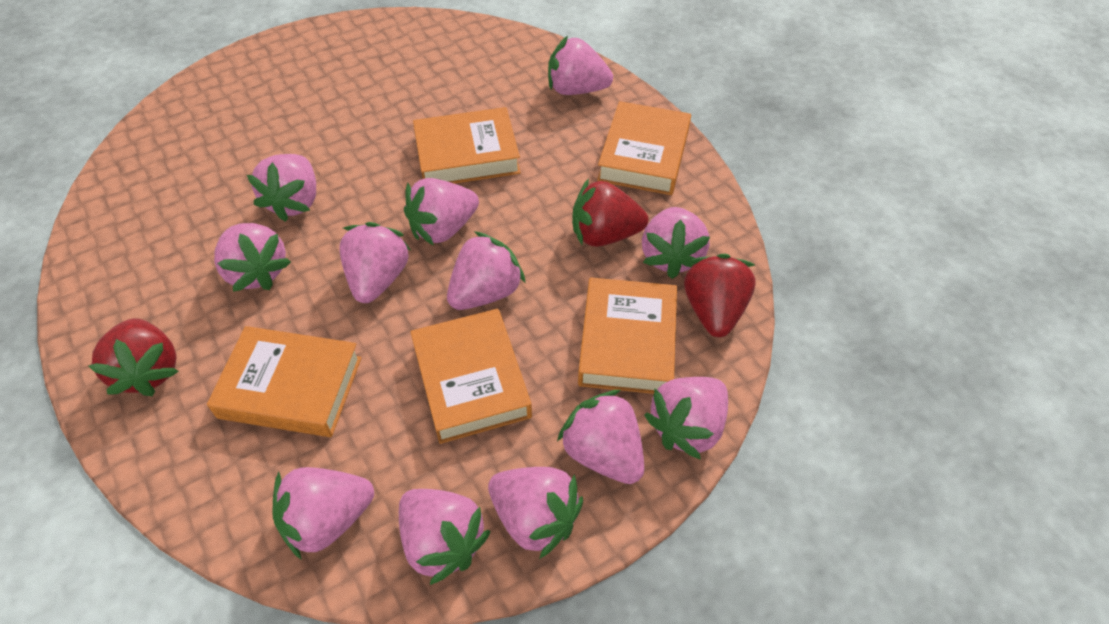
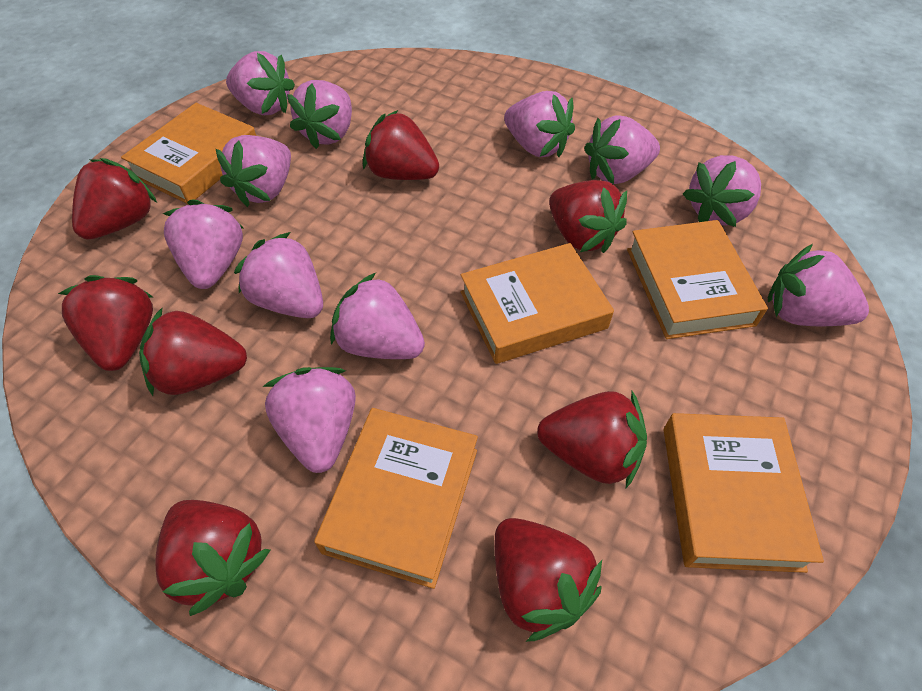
pink strawberry: 12 -> 11
red strawberry: 3 -> 8

